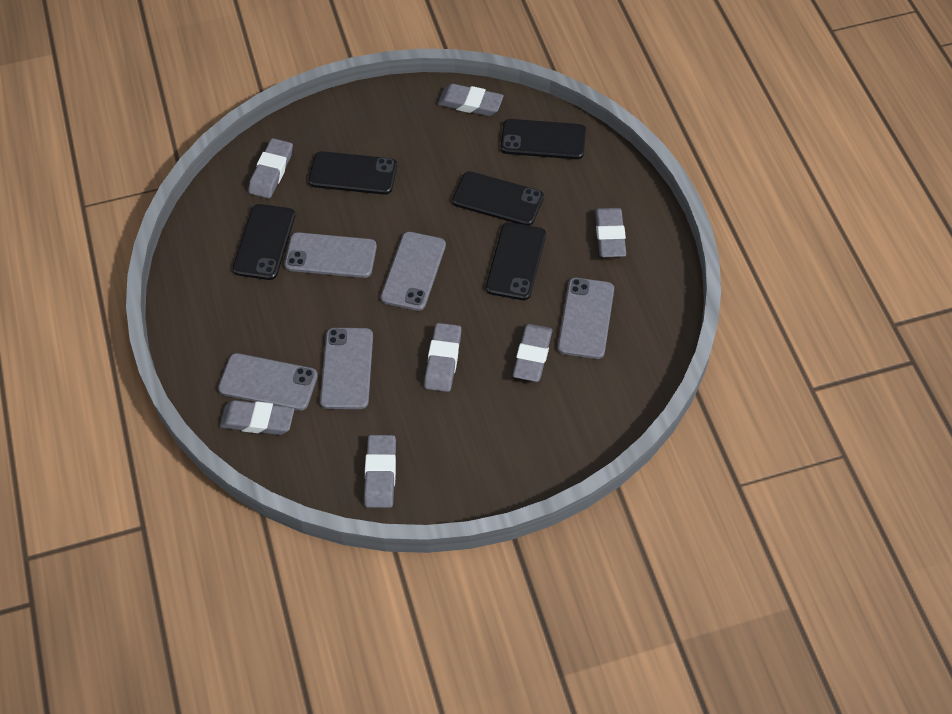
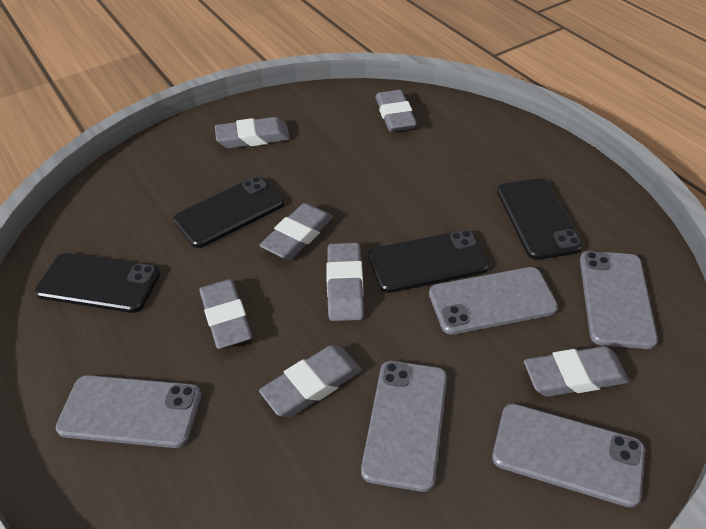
black phone: 5 -> 4

